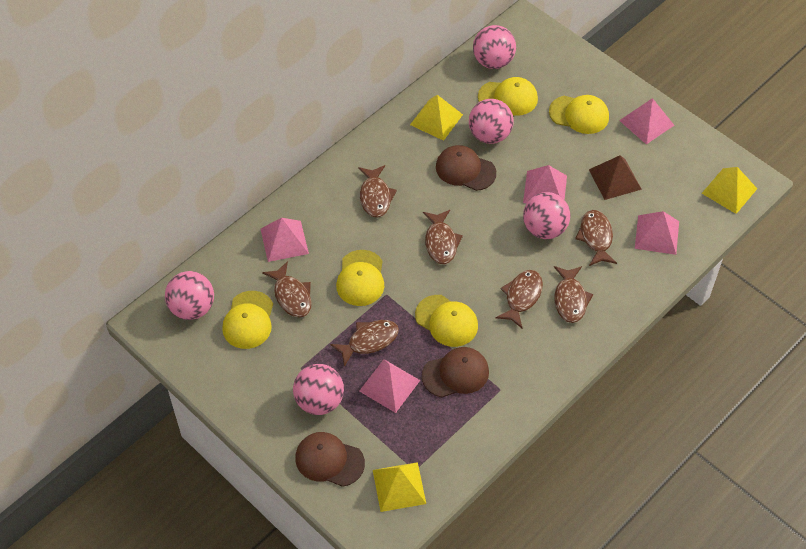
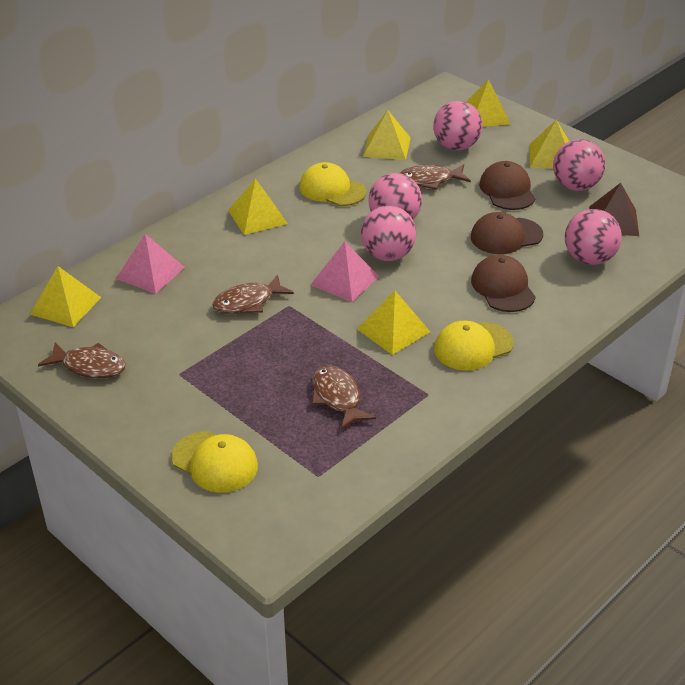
brown fish: 7 -> 4
pink pyramid: 5 -> 2
yellow cap: 5 -> 3
yellow pyramid: 3 -> 6

